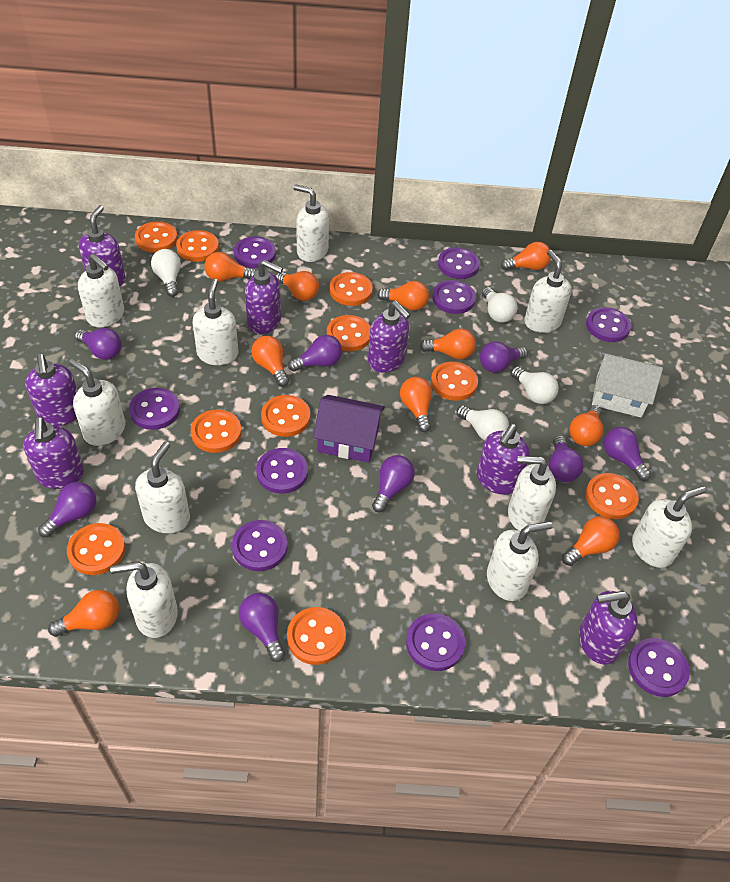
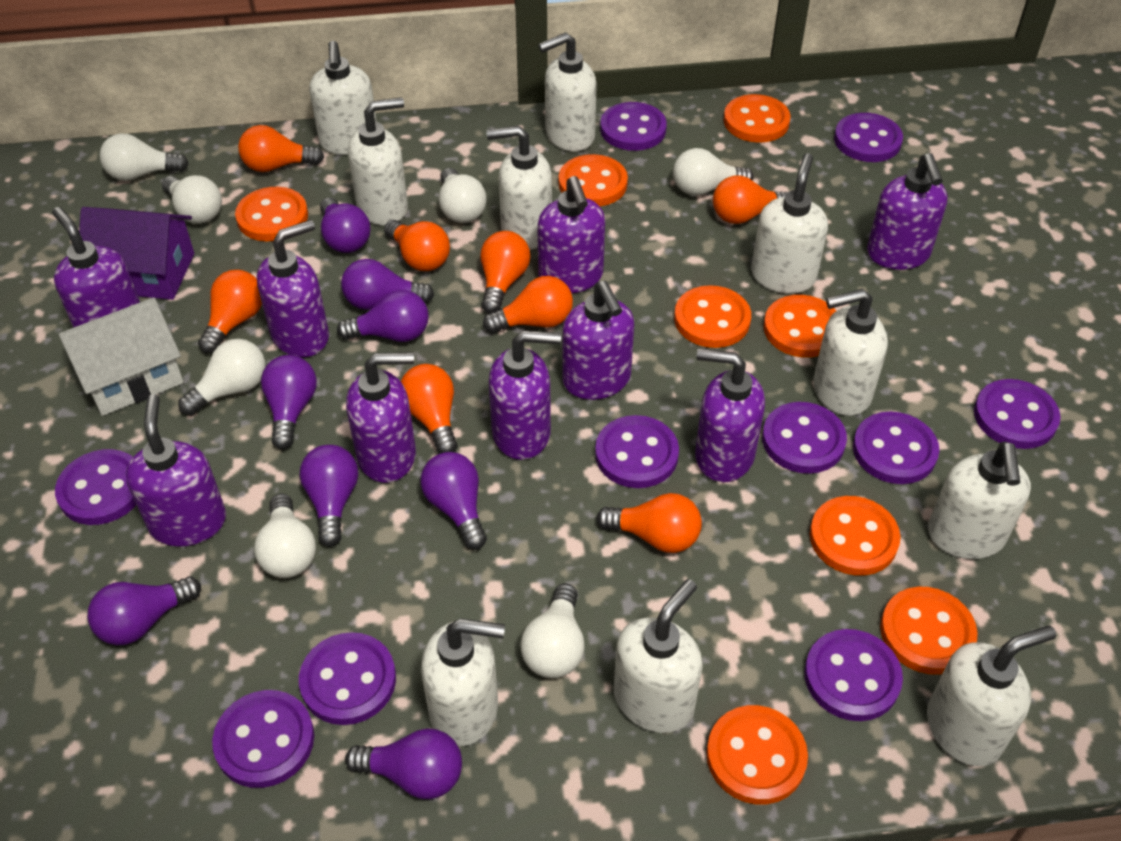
orange button: 10 -> 8
orange light bulb: 10 -> 8
purple button: 9 -> 10
purple soap dispenser: 7 -> 9
white light bulb: 4 -> 7

